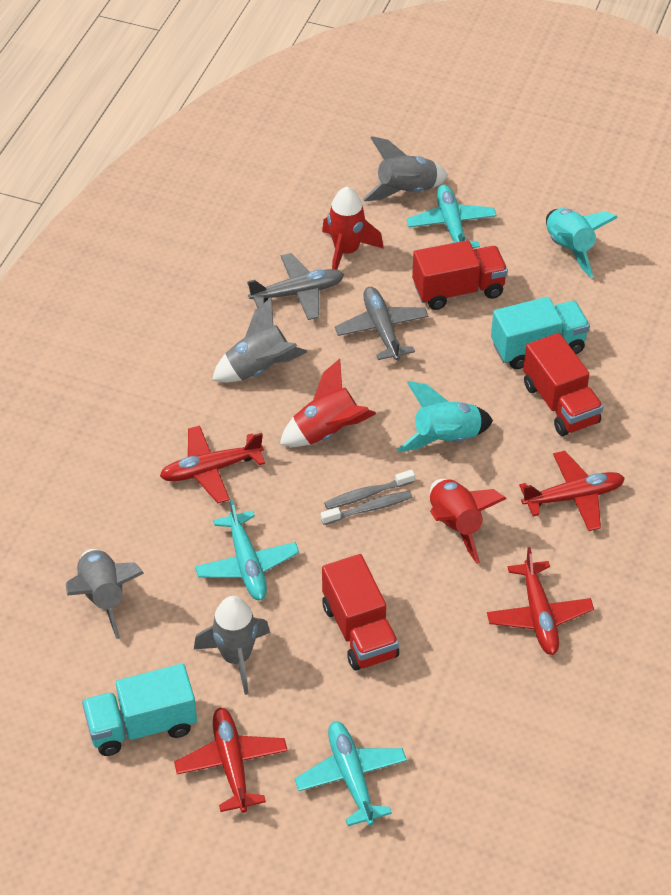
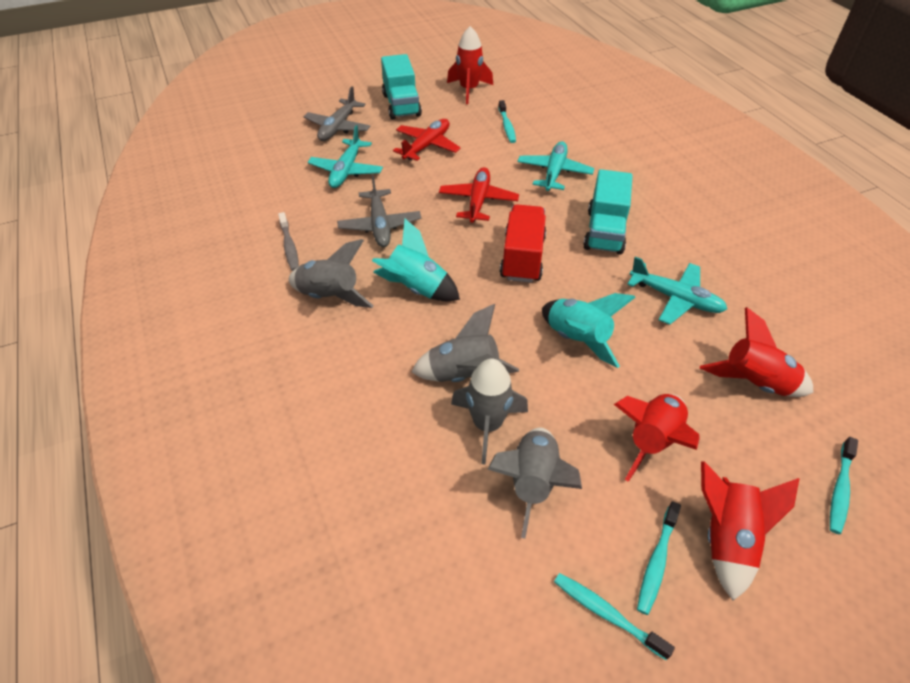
grey toothbrush: 2 -> 1
red plane: 4 -> 2
red rocket: 3 -> 4
red truck: 3 -> 1
turquoise toothbrush: 0 -> 4

